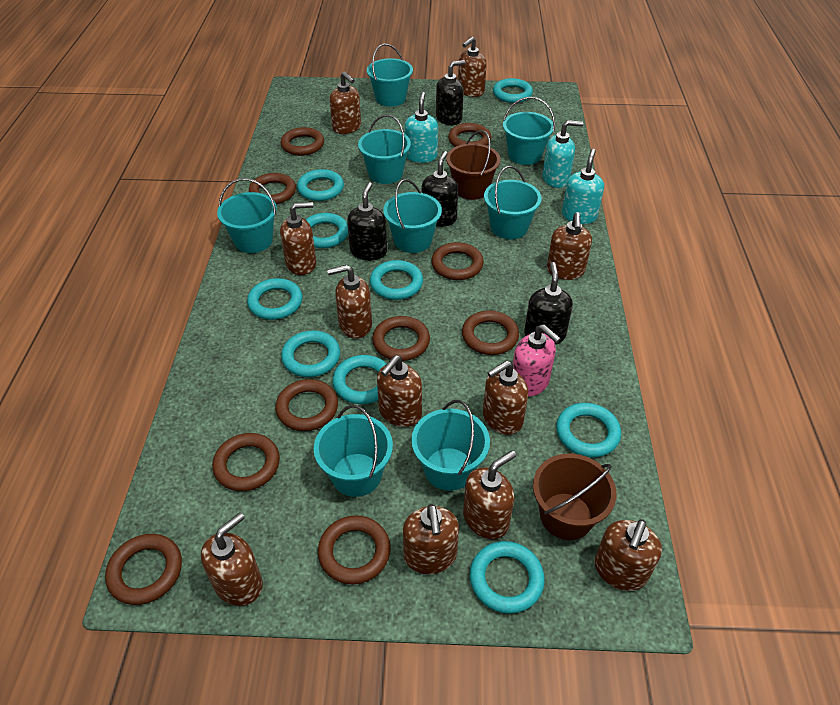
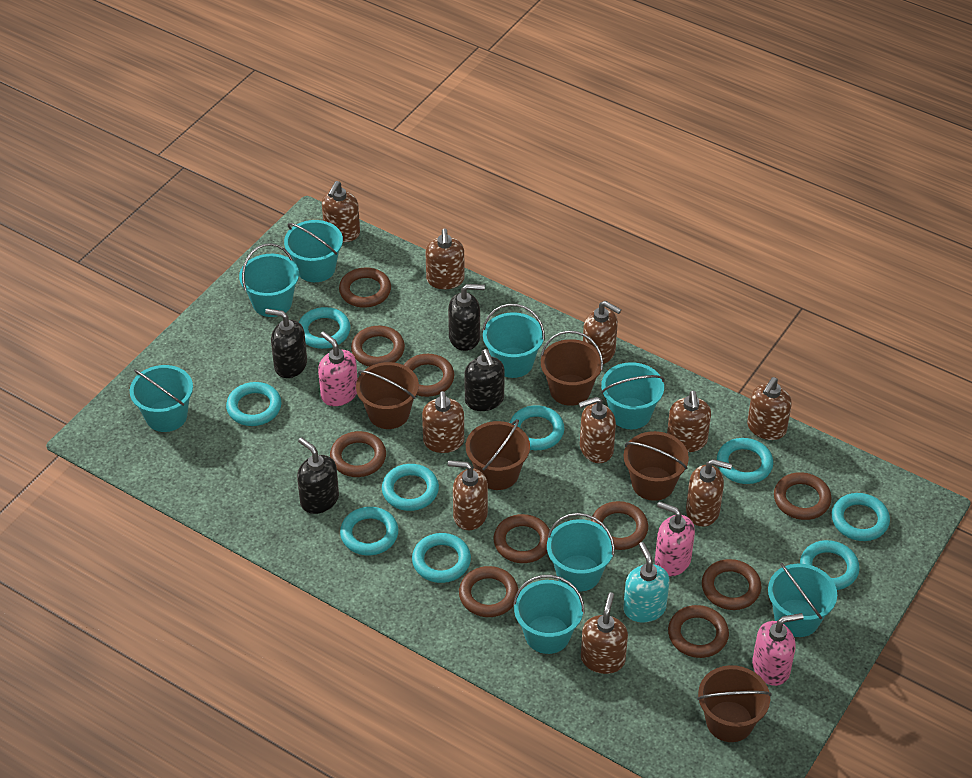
brown bucket: 2 -> 5
brown soap dispenser: 11 -> 10
pink soap dispenser: 1 -> 3
turquoise soap dispenser: 3 -> 1

